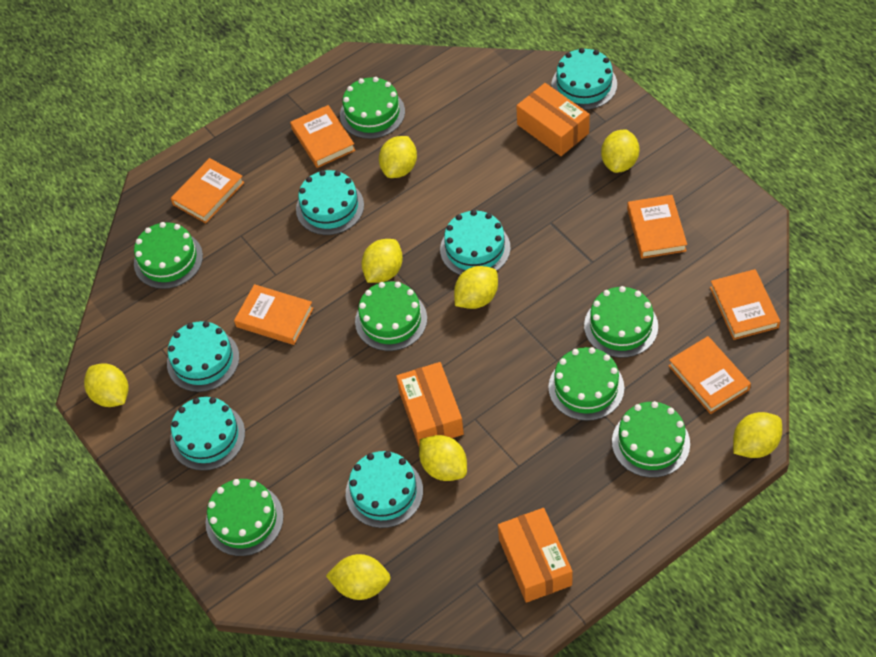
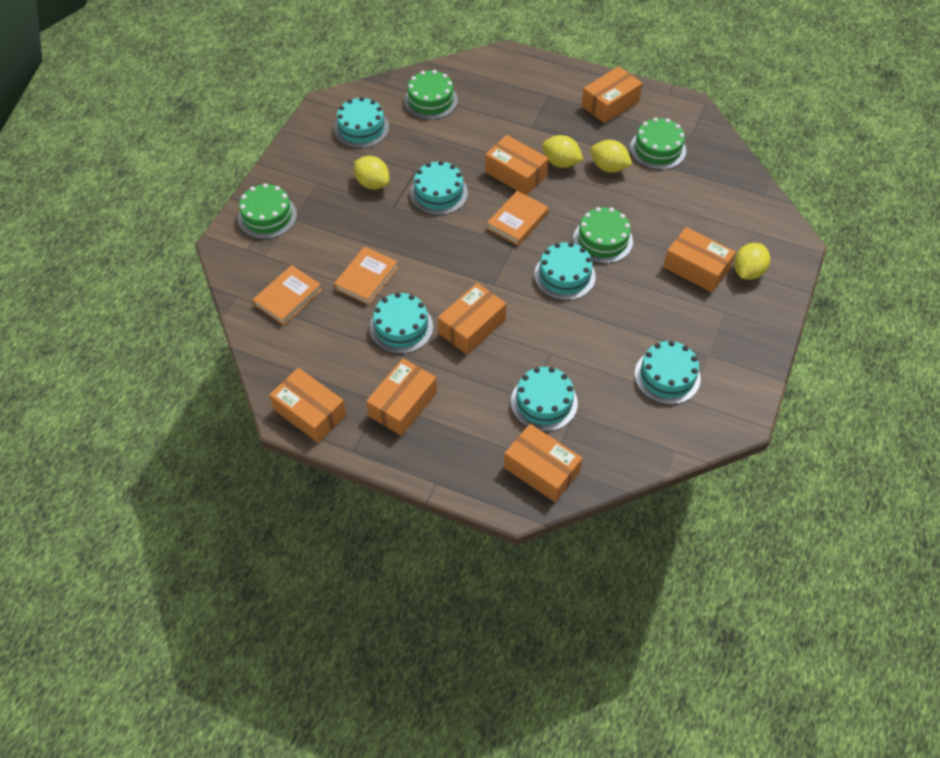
green cake: 7 -> 4
orange book: 6 -> 3
orange box: 3 -> 7
yellow lemon: 8 -> 4

